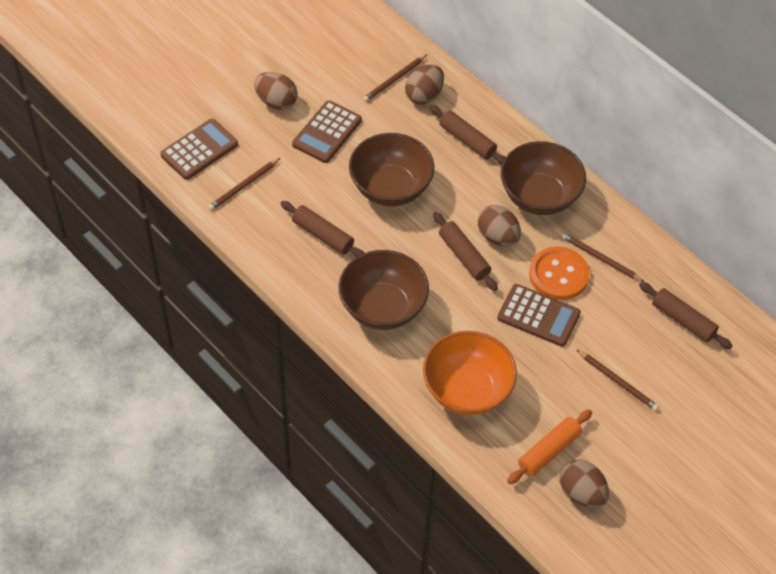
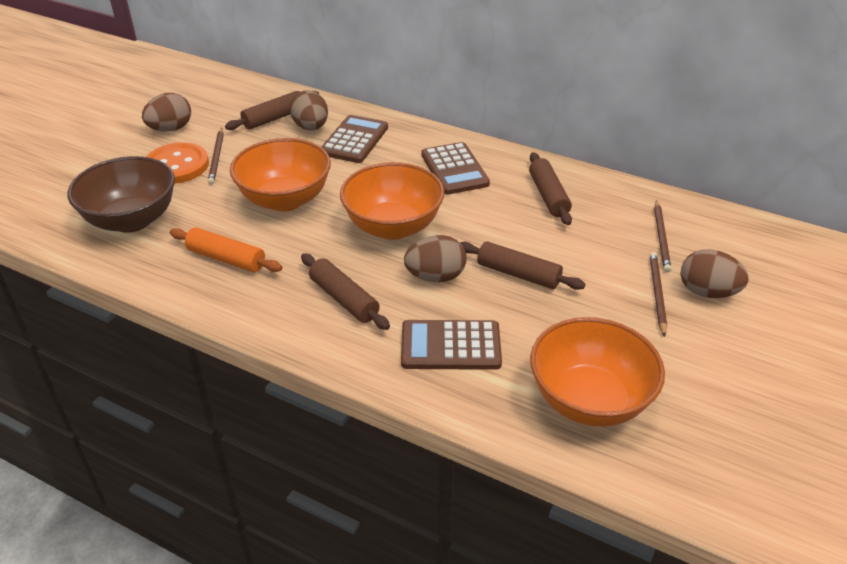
brown bowl: 3 -> 1
brown pencil: 4 -> 3
orange bowl: 1 -> 3

